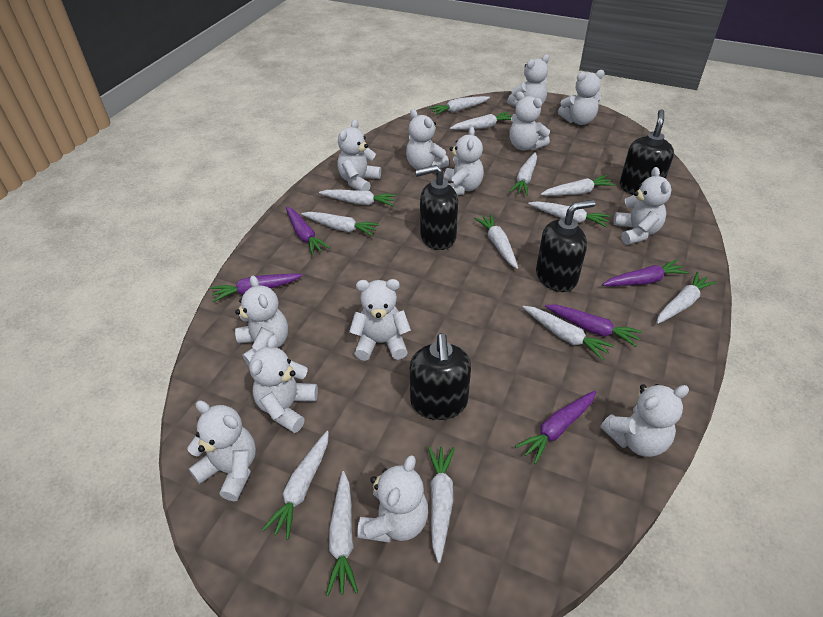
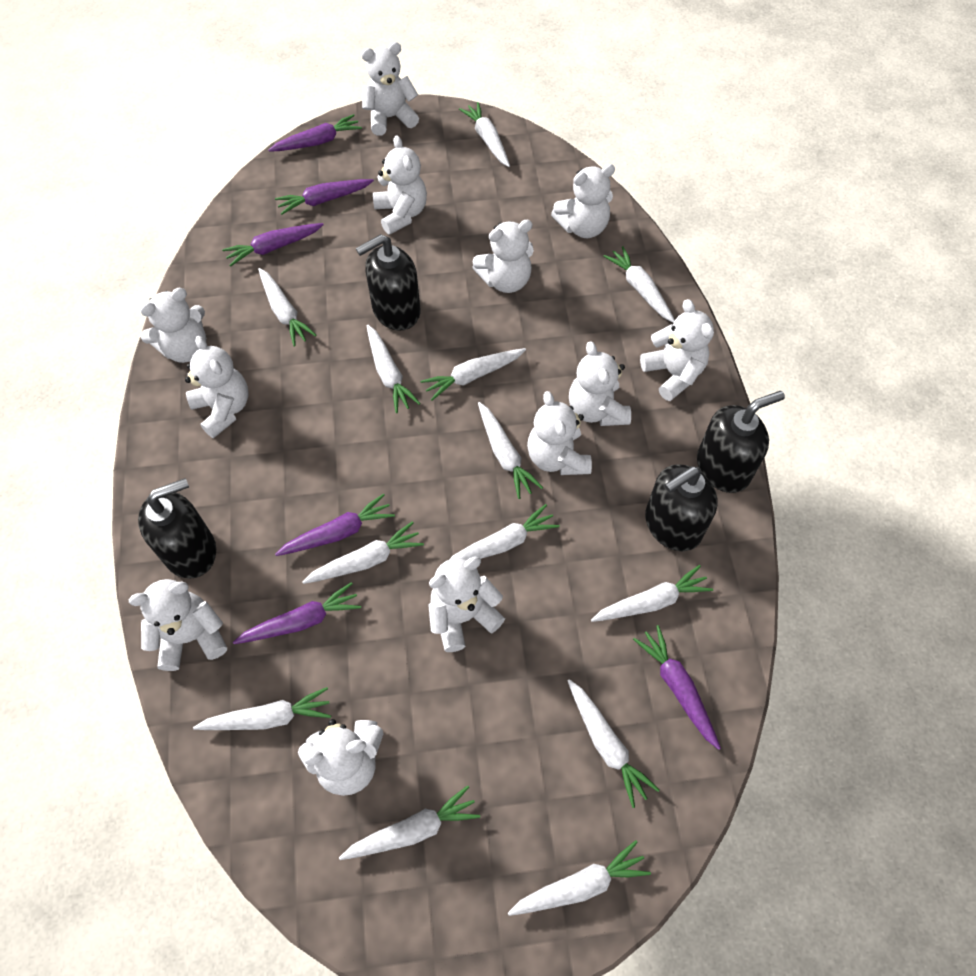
purple carrot: 5 -> 6
white teddy bear: 13 -> 12

